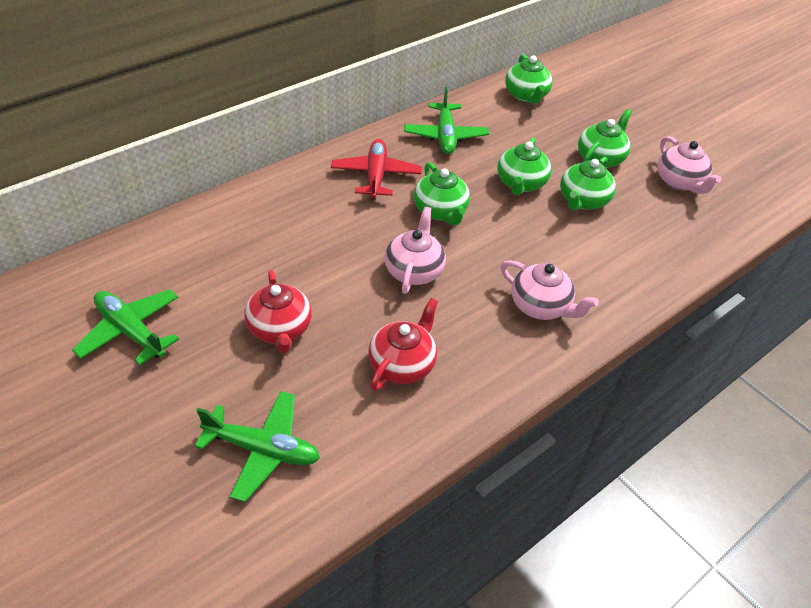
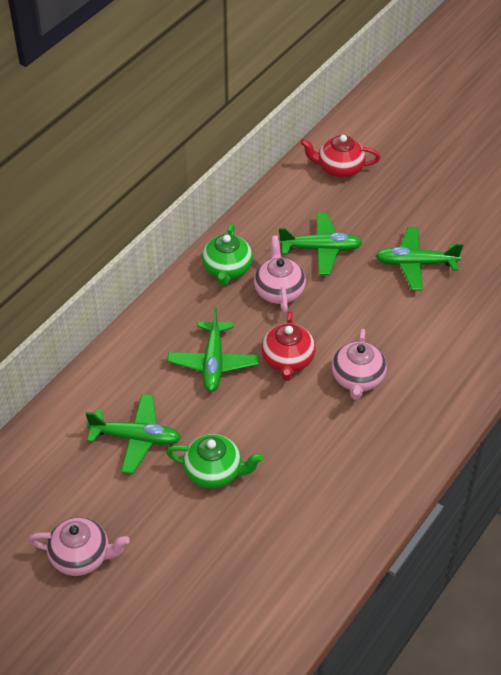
green plane: 3 -> 4
green teapot: 5 -> 2
red plane: 1 -> 0

